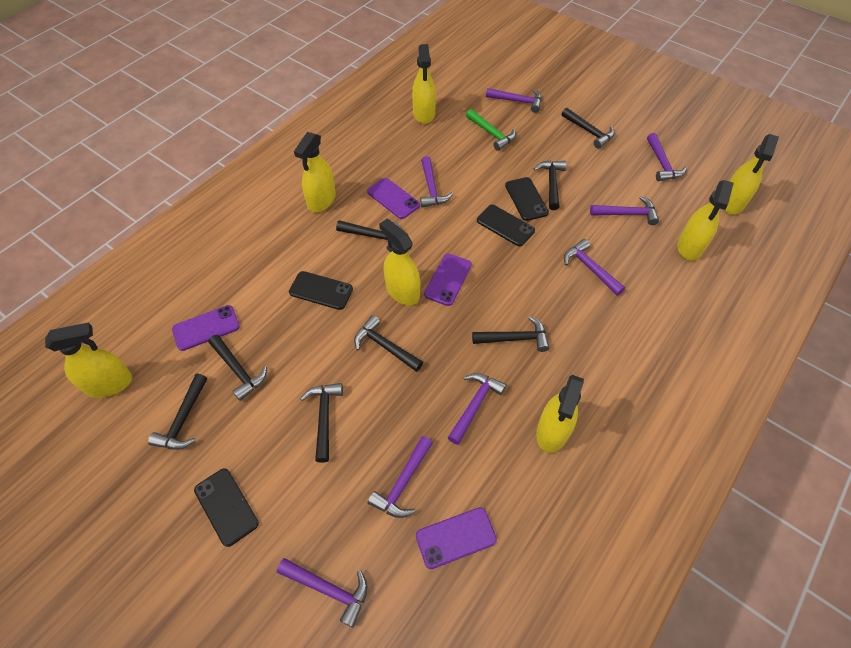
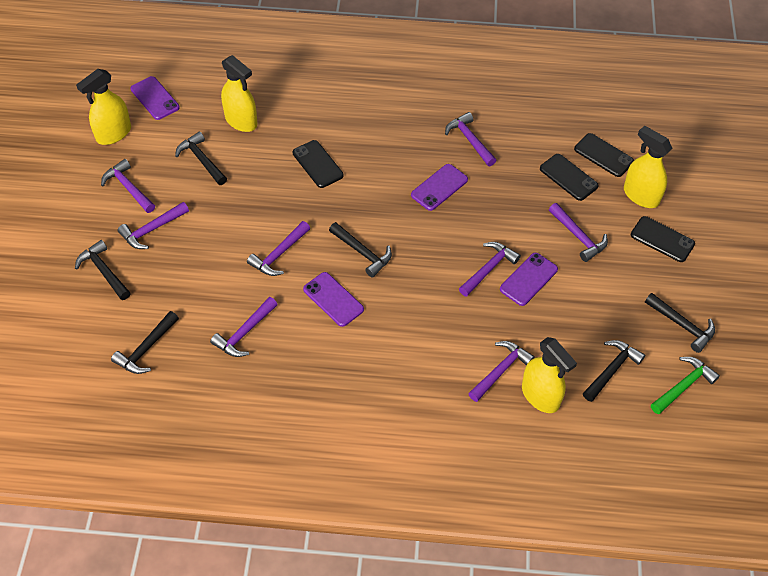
black hammer: 8 -> 6
yellow spray bottle: 7 -> 4

